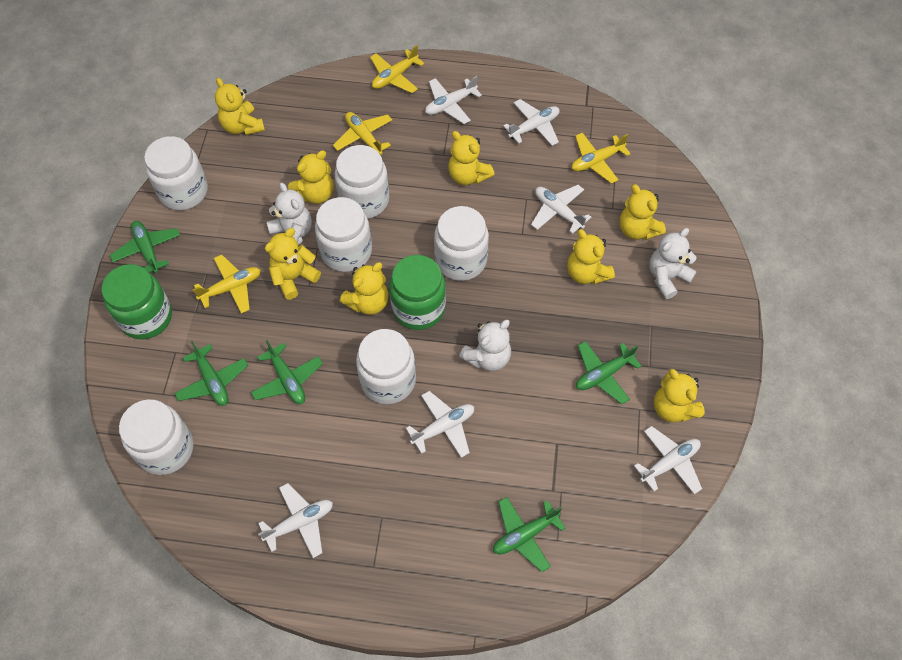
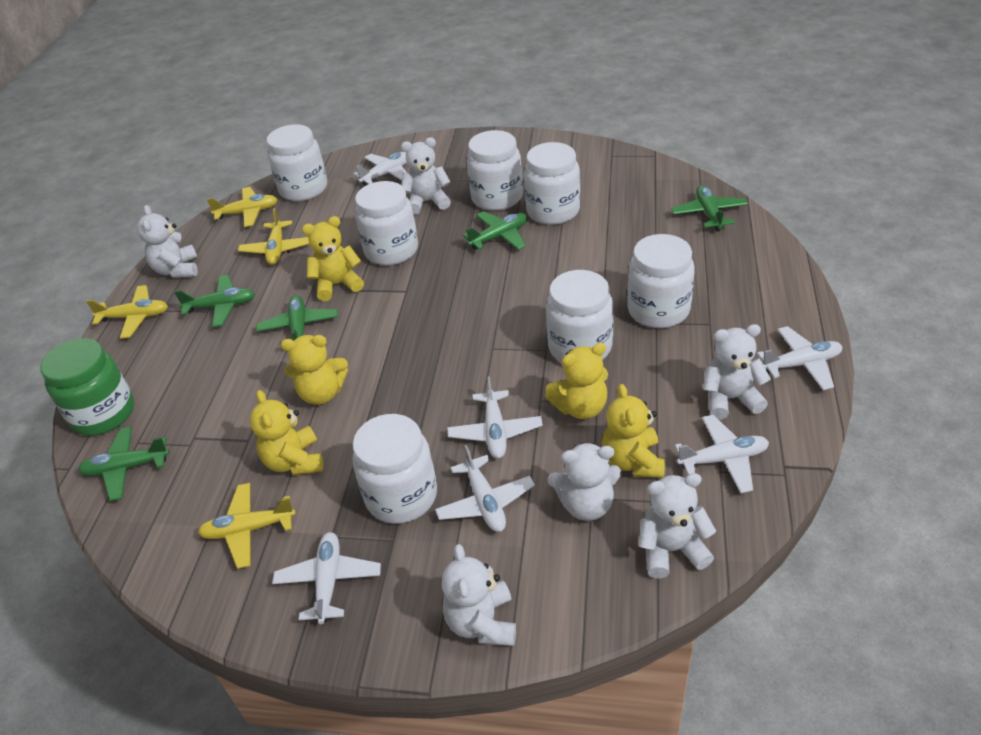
green jar: 2 -> 1
white jar: 6 -> 7
white teddy bear: 3 -> 6
yellow teddy bear: 8 -> 5

